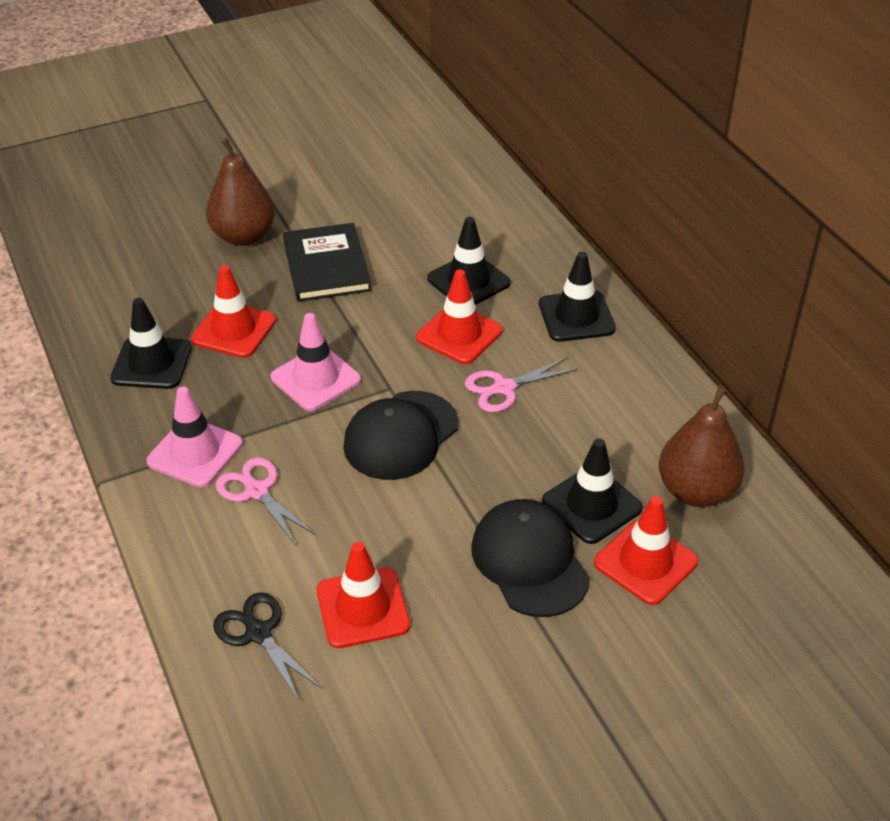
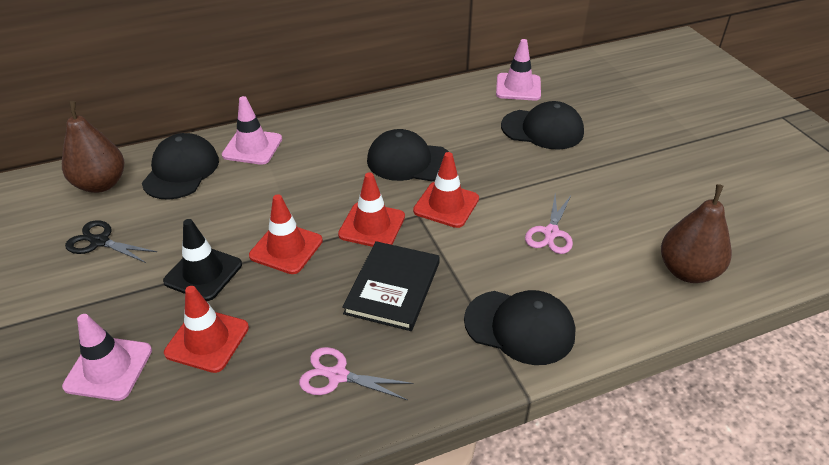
black cap: 2 -> 4
black traffic cone: 4 -> 1
pink traffic cone: 2 -> 3

